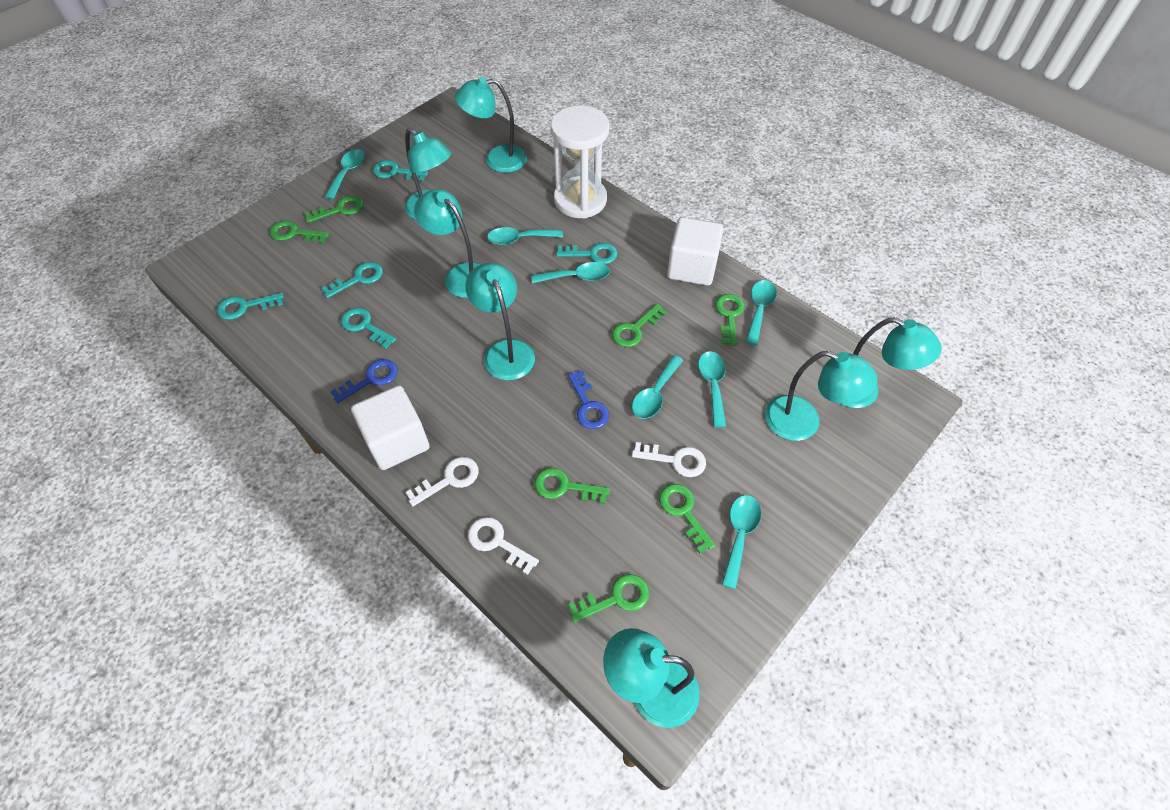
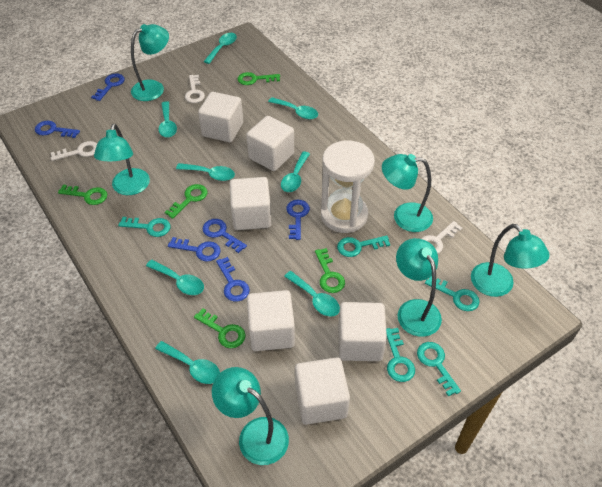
blue key: 2 -> 6
green key: 7 -> 5
turquoise lamp: 7 -> 6
turquoise spoon: 7 -> 8
white cube: 2 -> 6

